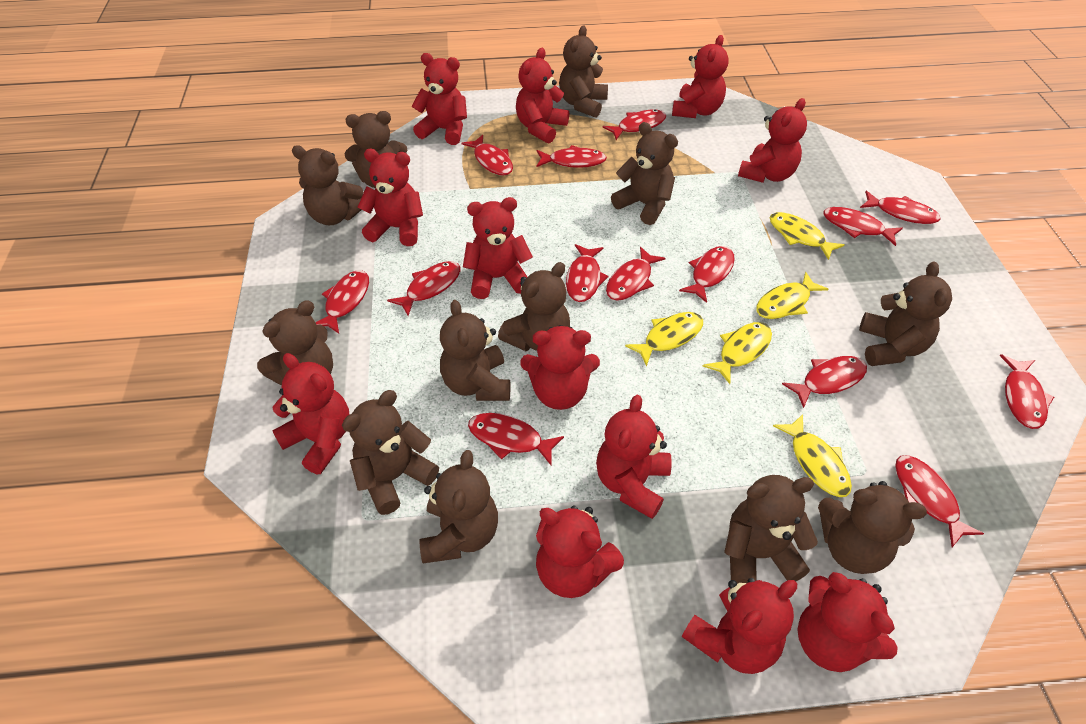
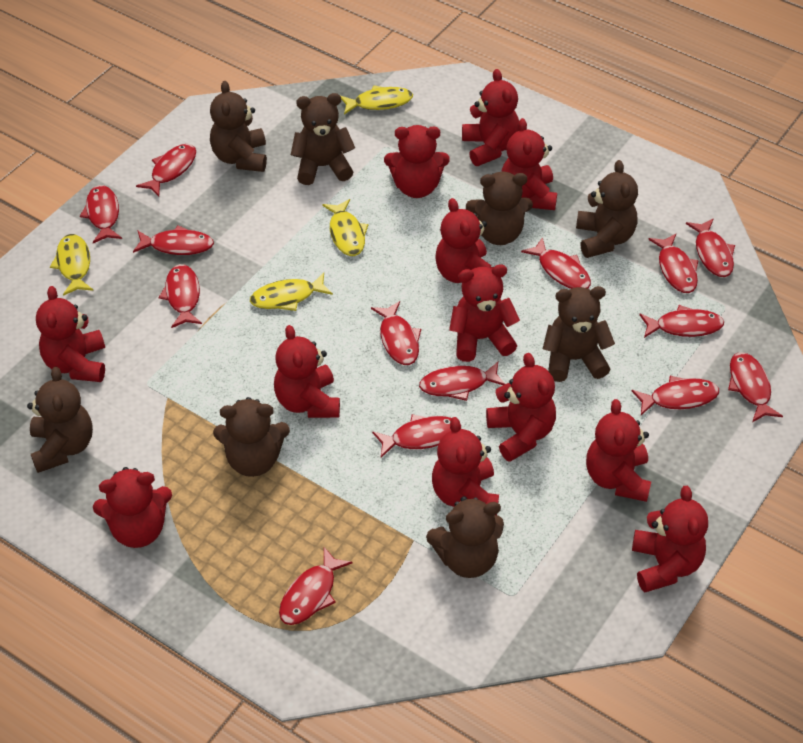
brown teddy bear: 12 -> 8
yellow fish: 5 -> 4

